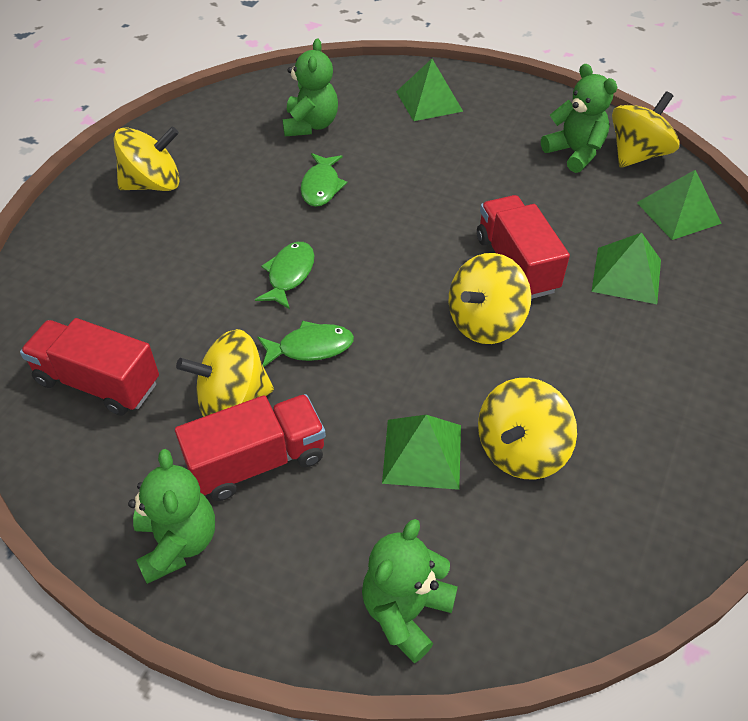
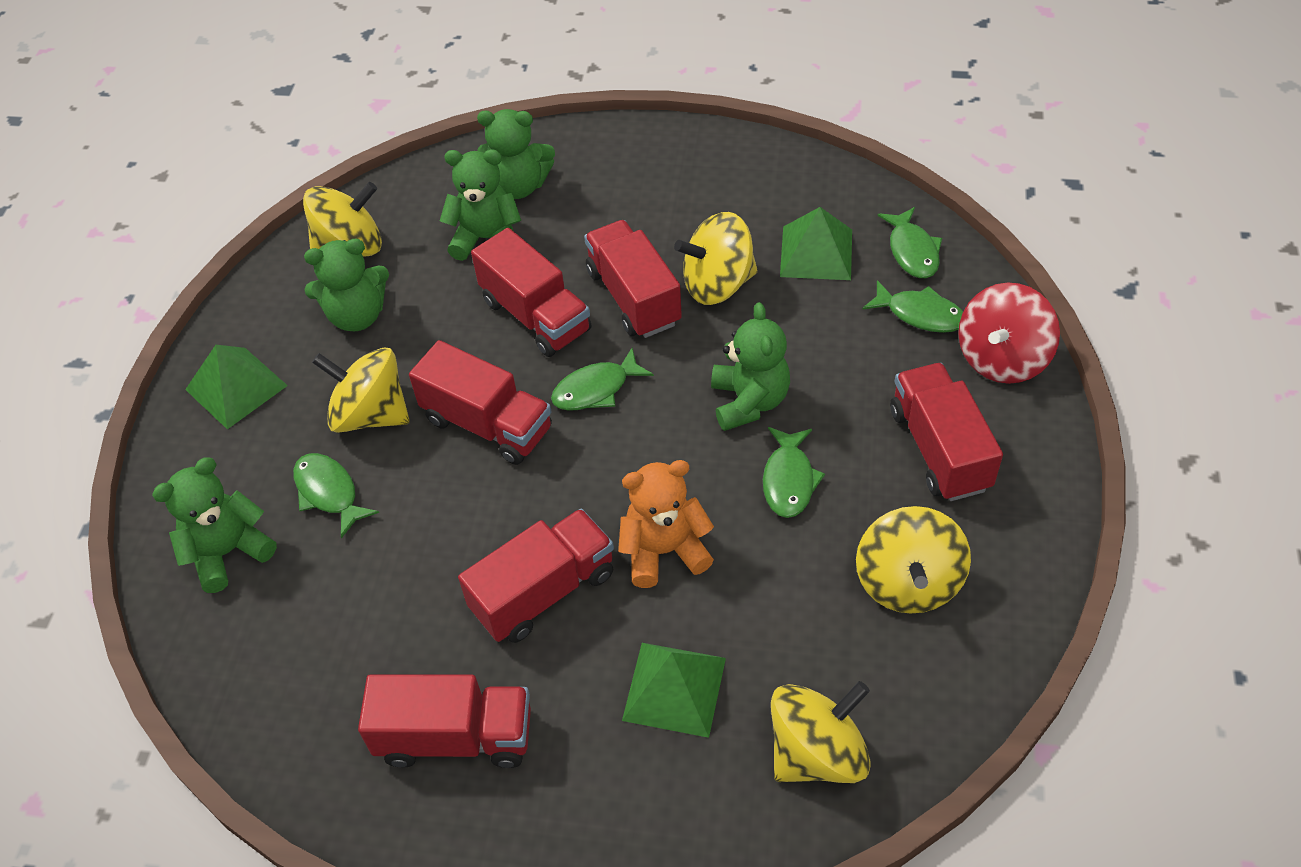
green fish: 3 -> 5
green pyramid: 4 -> 3
green teddy bear: 4 -> 5
orange teddy bear: 0 -> 1
red spinning top: 0 -> 1
red truck: 3 -> 6

